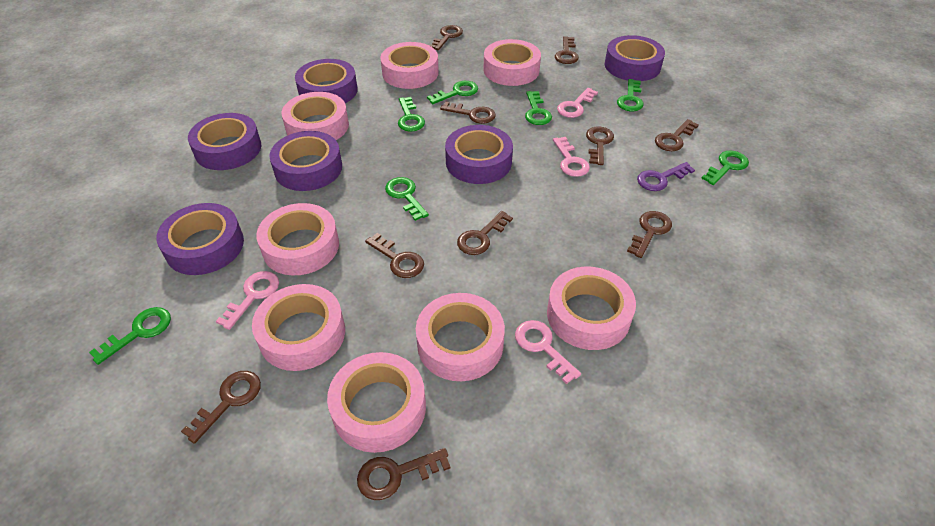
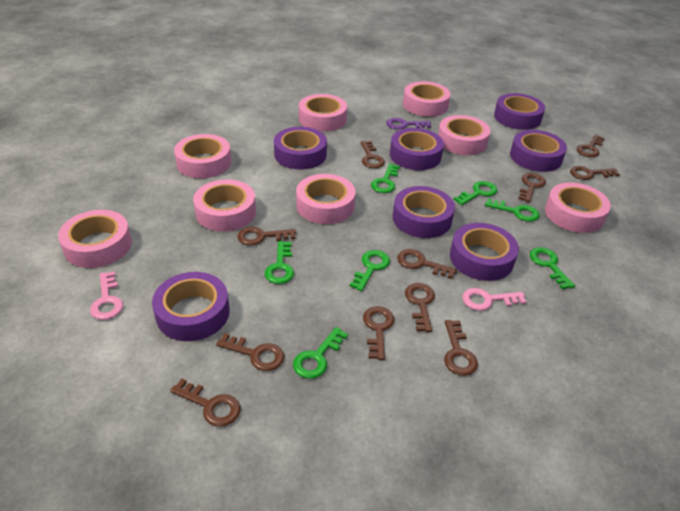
brown key: 10 -> 11
pink key: 4 -> 2
purple tape: 6 -> 7

